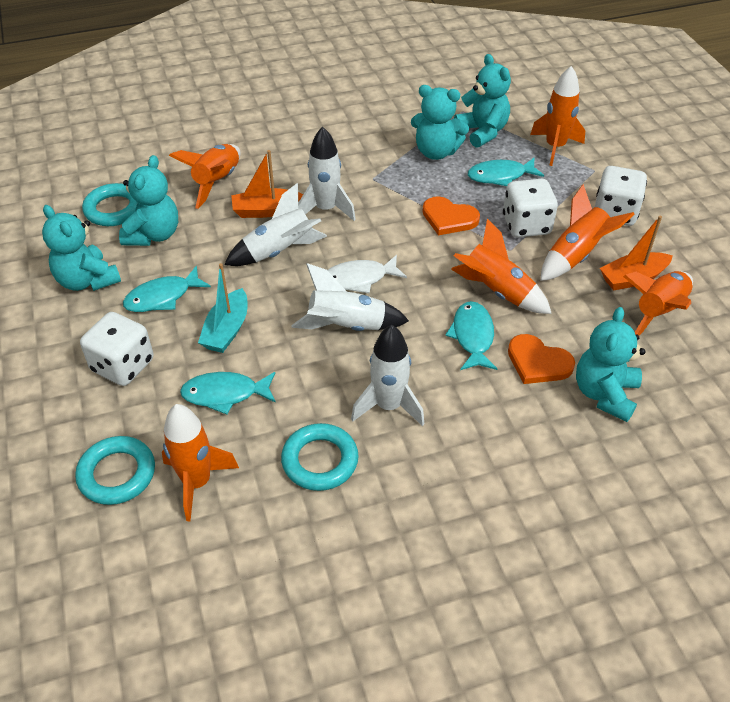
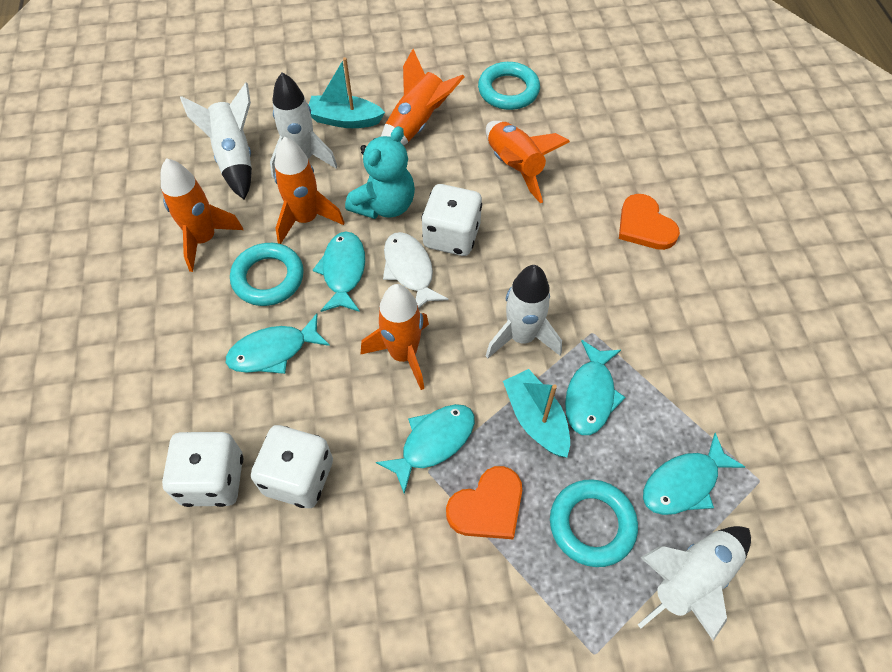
orange boat: 2 -> 0
orange rocket: 6 -> 5
turquoise boat: 1 -> 2
turquoise fish: 4 -> 5
turquoise teddy bear: 5 -> 1

